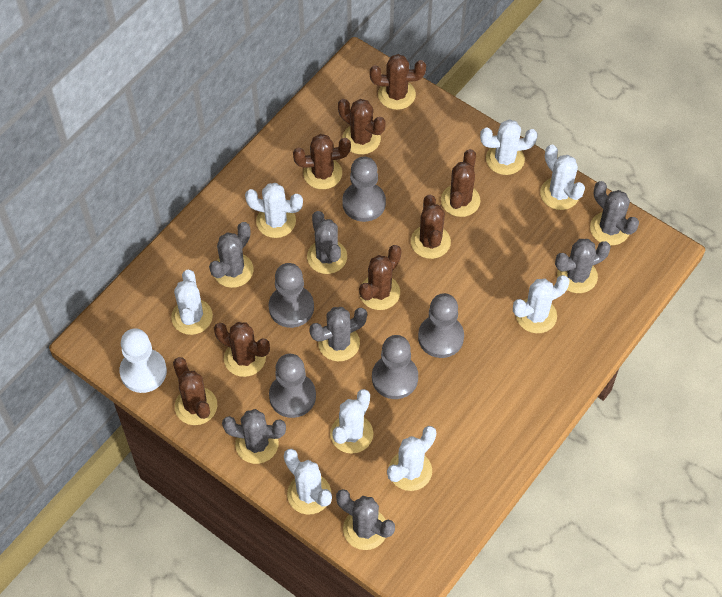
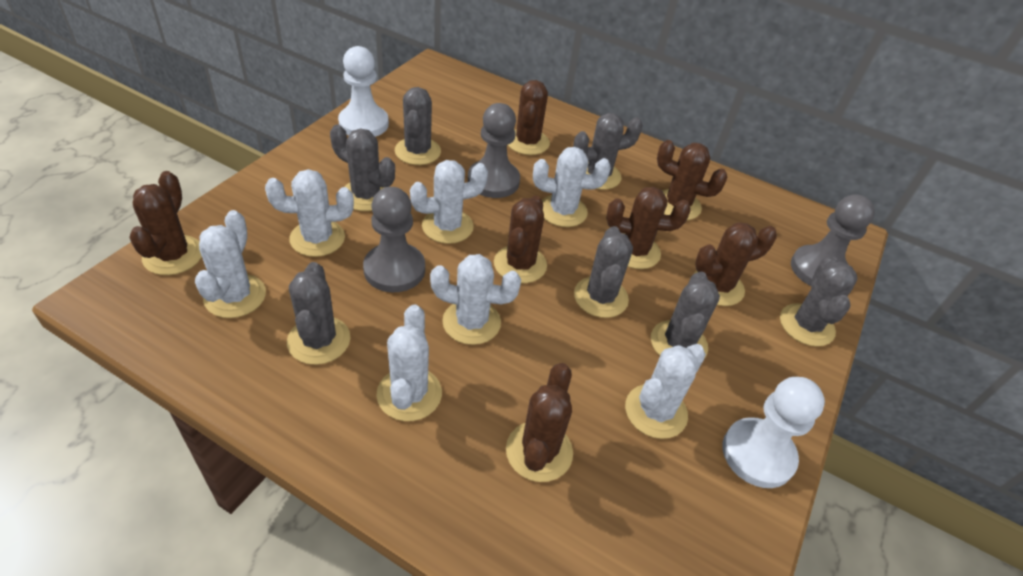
brown cactus: 8 -> 7
grey pawn: 5 -> 3
white cactus: 8 -> 7
white pawn: 1 -> 2

